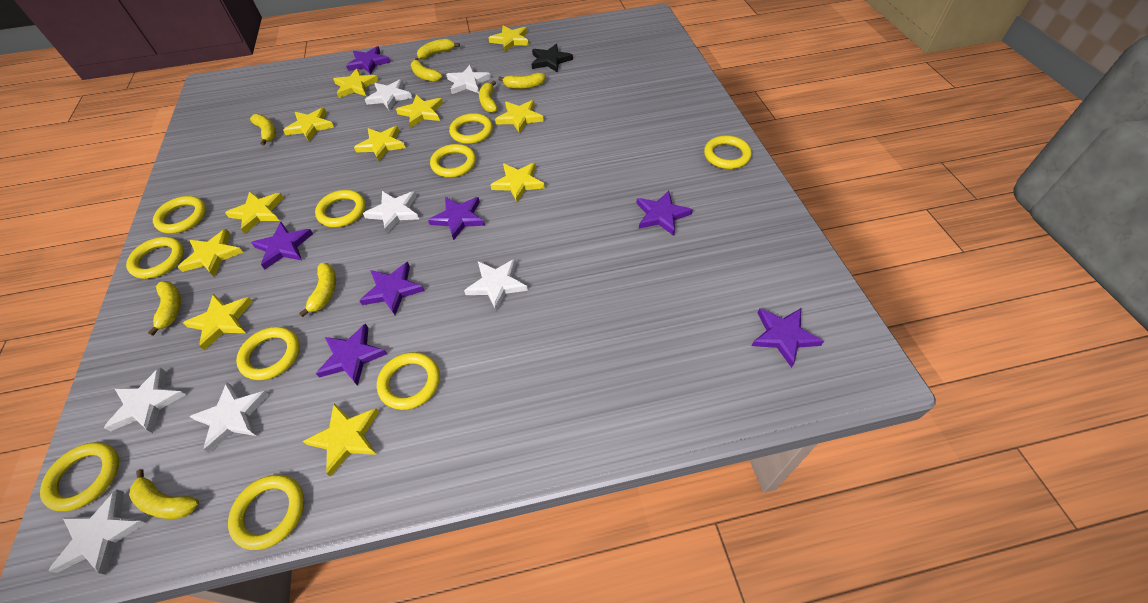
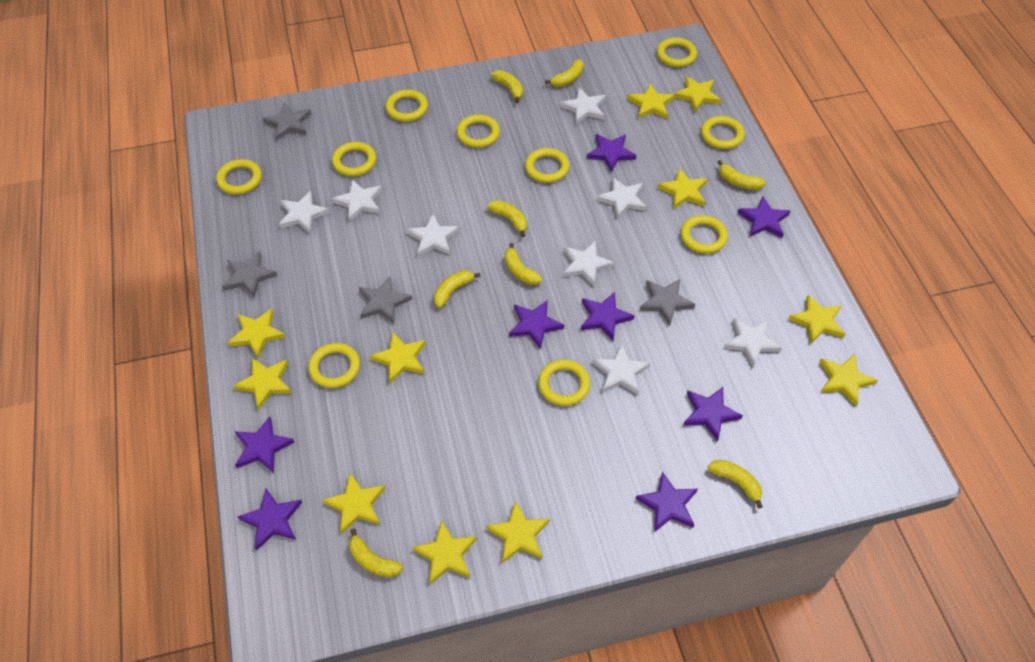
black star: 1 -> 0
grey star: 0 -> 4
purple star: 7 -> 8
white star: 7 -> 8

